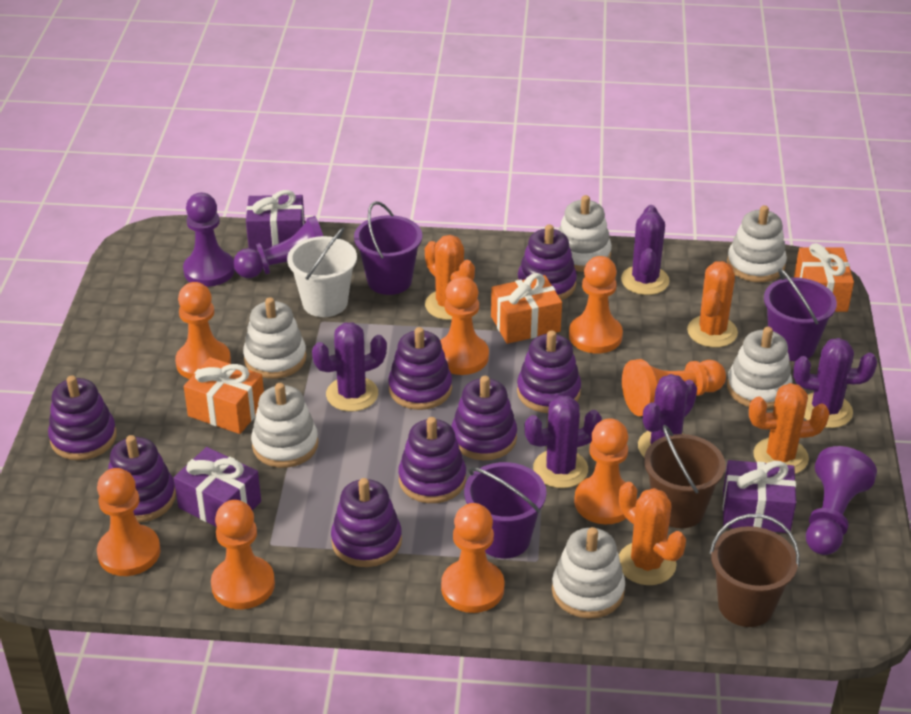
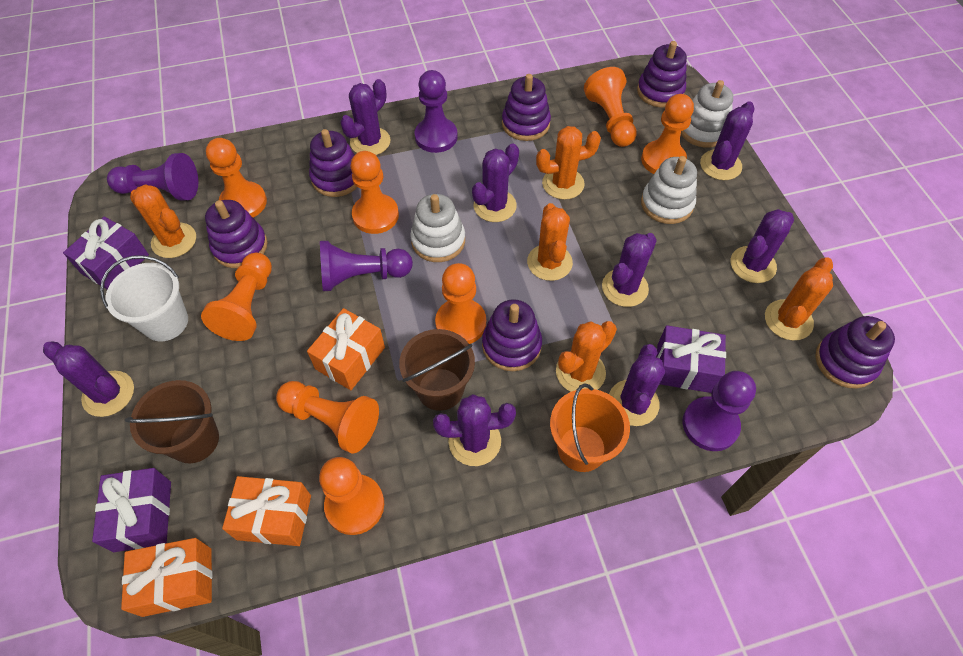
orange bucket: 0 -> 1
orange cactus: 4 -> 5
purple bucket: 3 -> 0
purple cactus: 5 -> 8
purple pawn: 3 -> 4
purple stacking toy: 8 -> 6
white stacking toy: 6 -> 3

